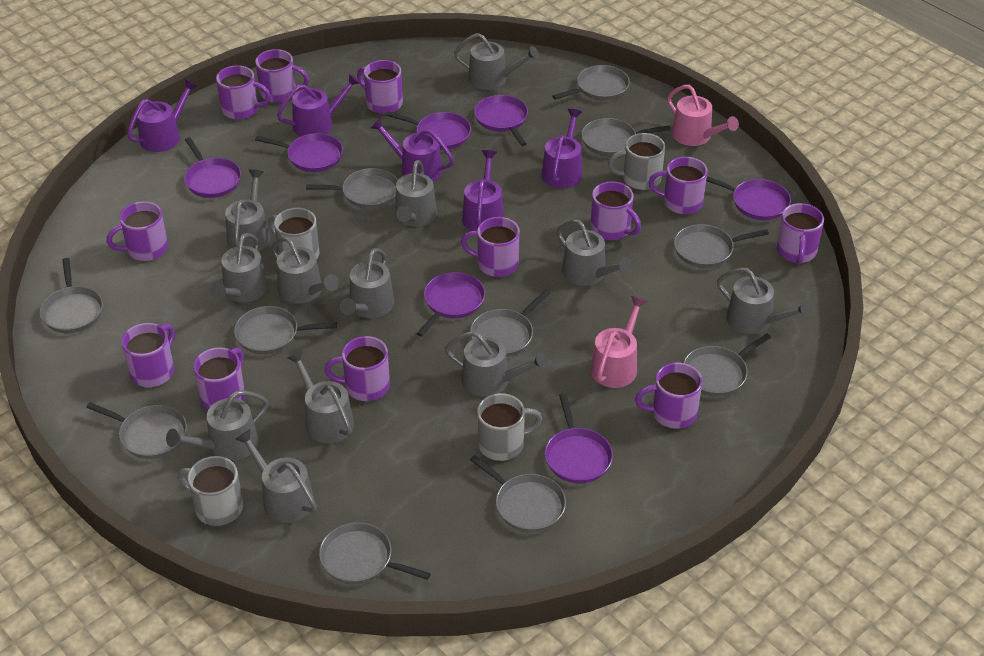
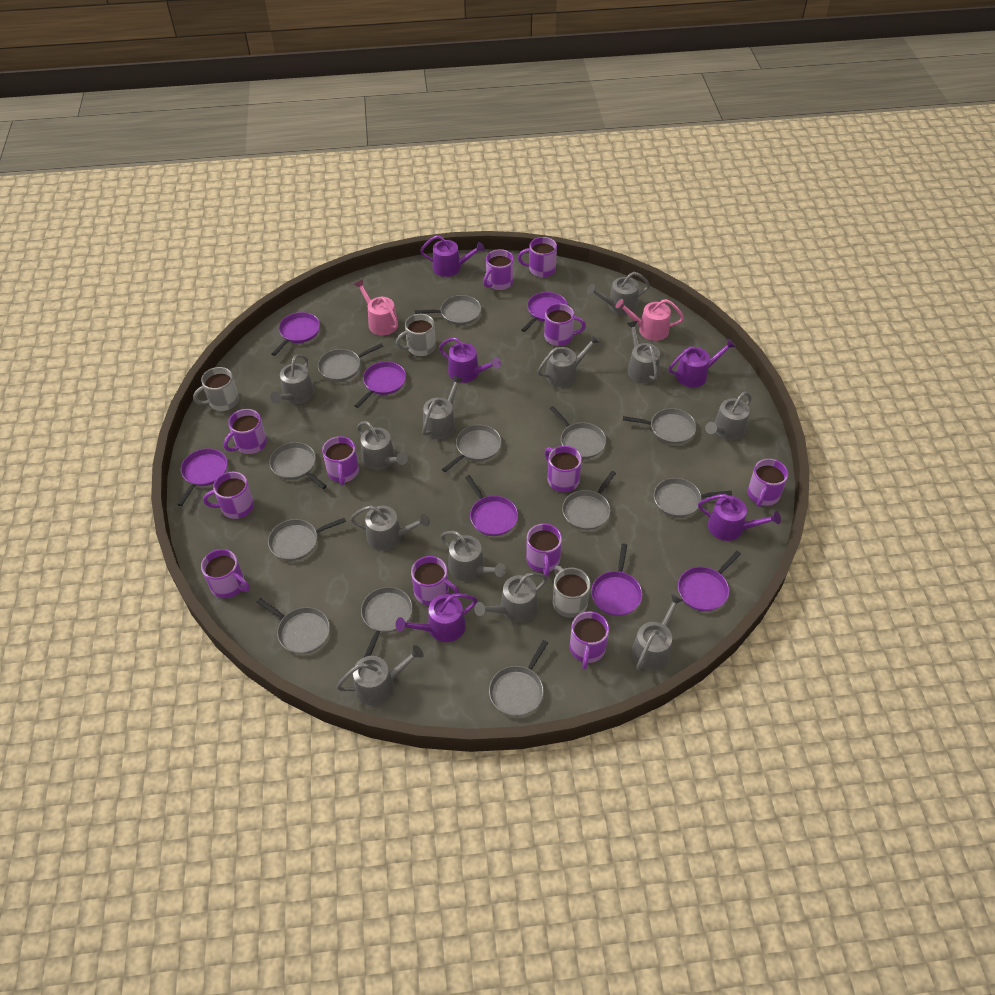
grey mug: 4 -> 3
grey pan: 11 -> 12

